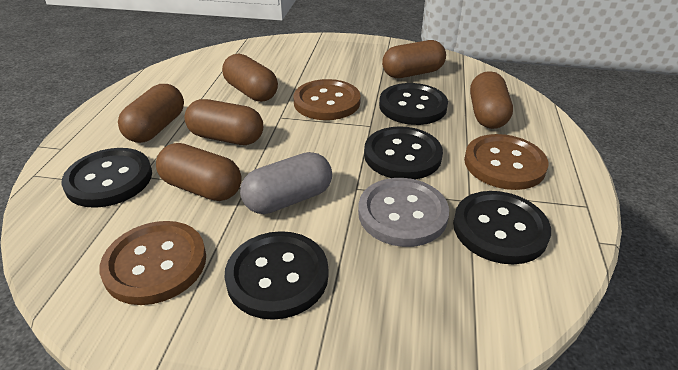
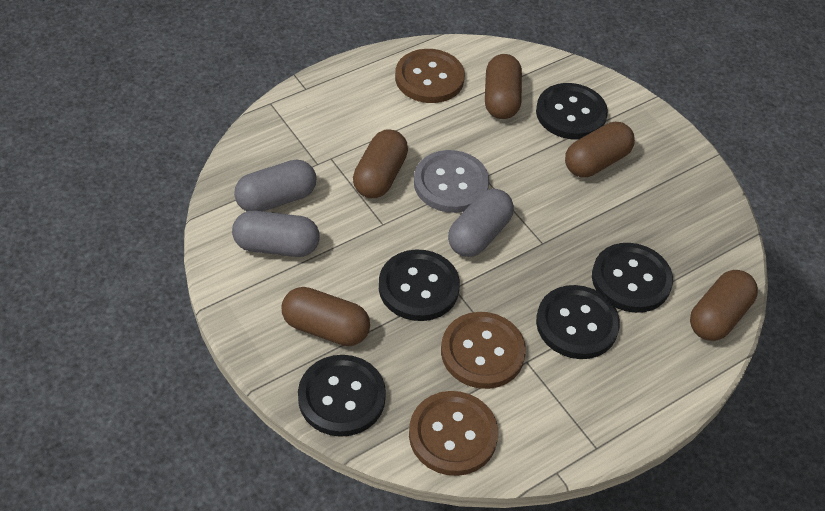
brown capsule: 6 -> 5
grey capsule: 1 -> 3

